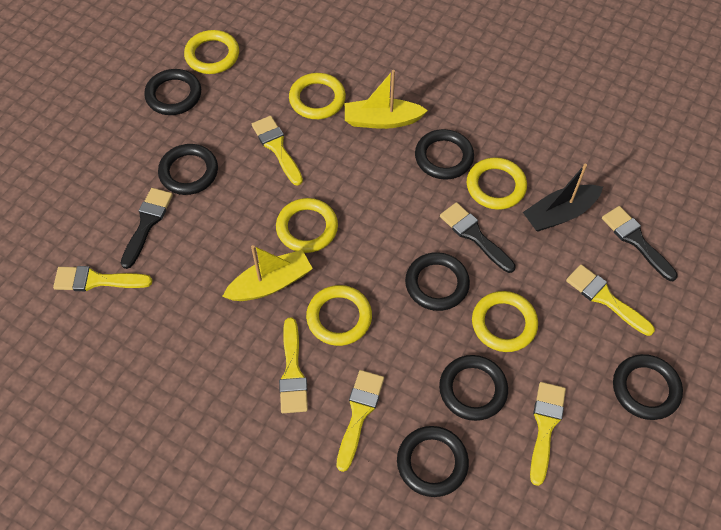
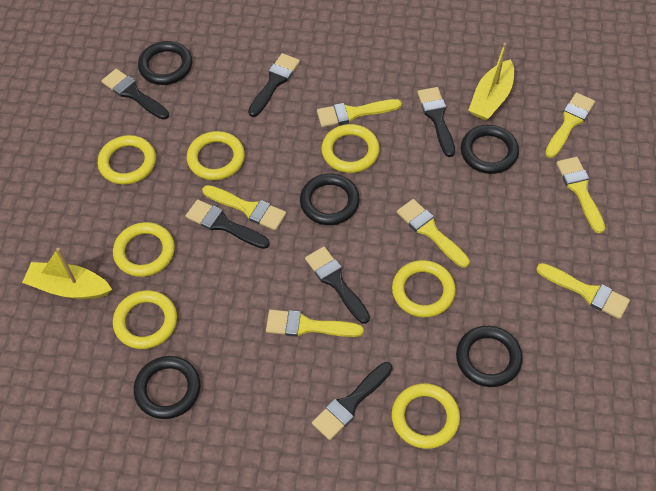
black boat: 1 -> 0
black brush: 3 -> 6
black ring: 7 -> 5
yellow brush: 6 -> 7
yellow ring: 6 -> 7

